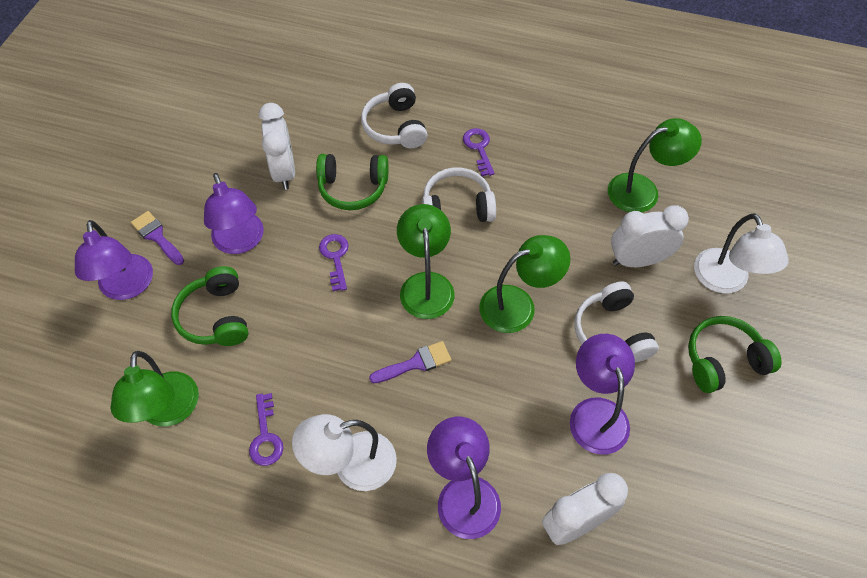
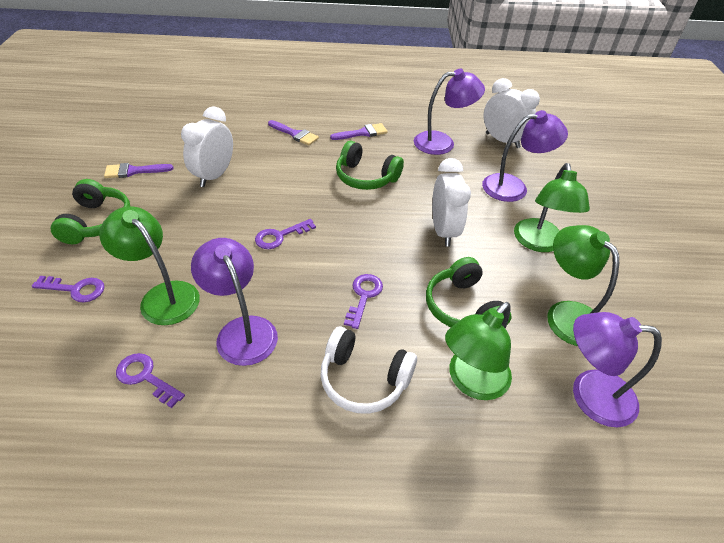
purple brush: 2 -> 3
purple key: 3 -> 4
white headphones: 3 -> 1
white lamp: 2 -> 0

